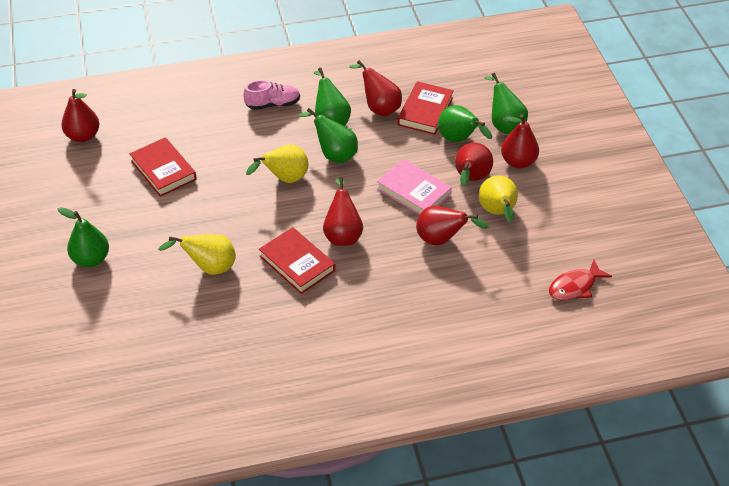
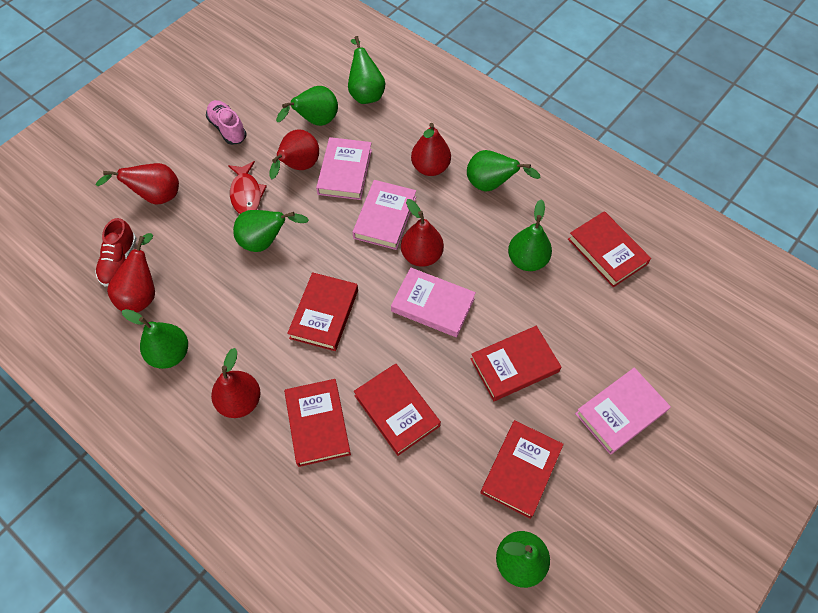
green pear: 5 -> 7
pink book: 1 -> 4
red book: 3 -> 6
red shoe: 0 -> 1
yellow pear: 3 -> 0

